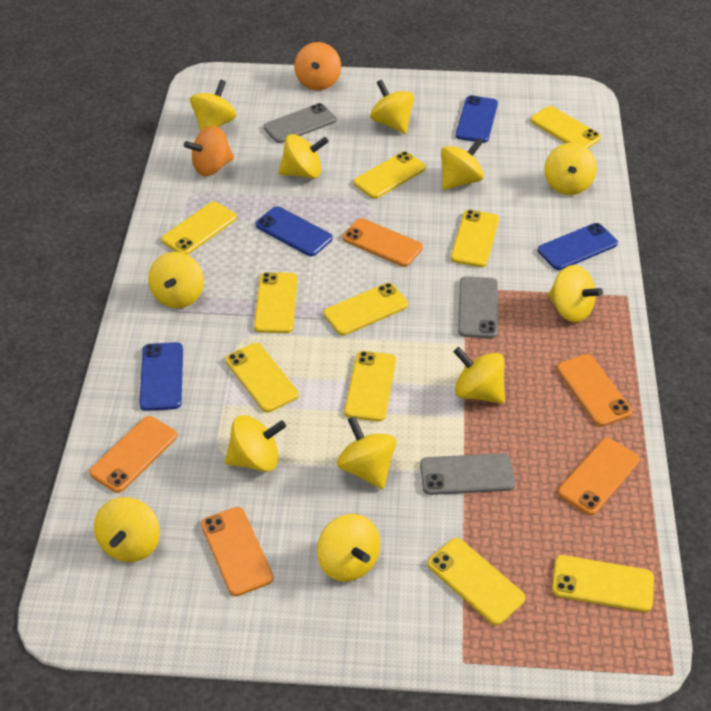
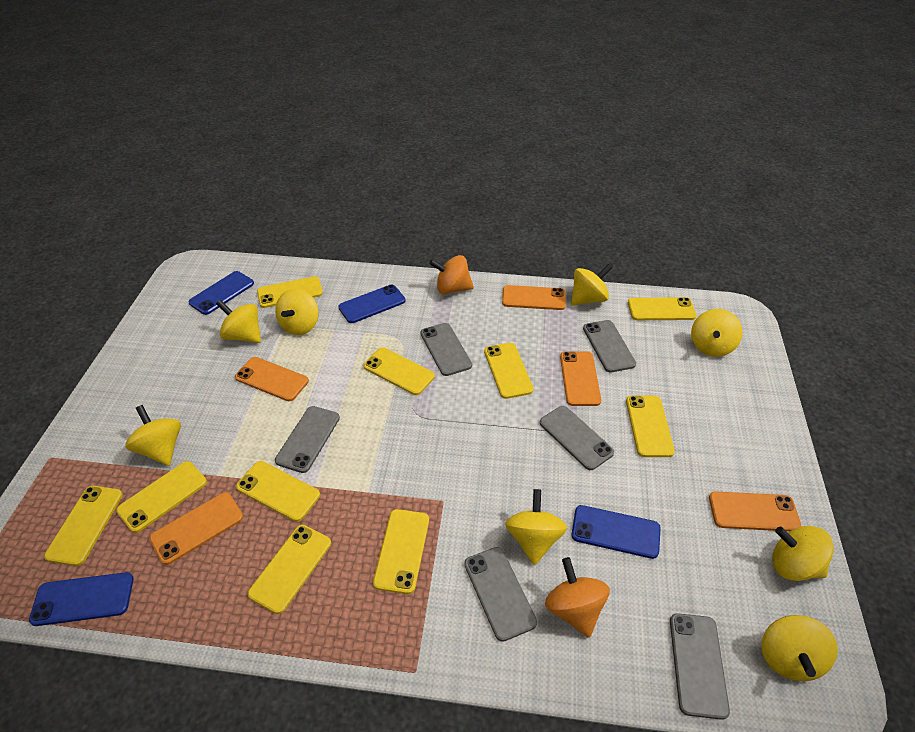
grey phone: 3 -> 6
yellow spinning top: 12 -> 8

